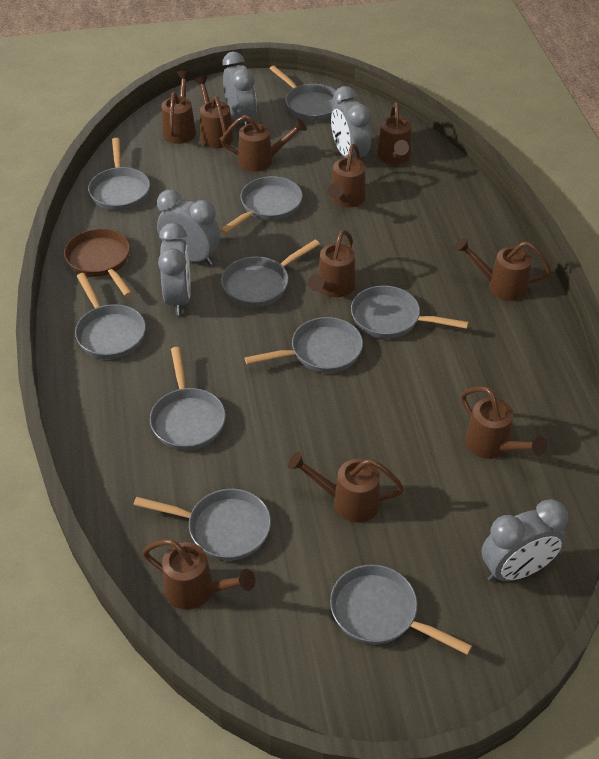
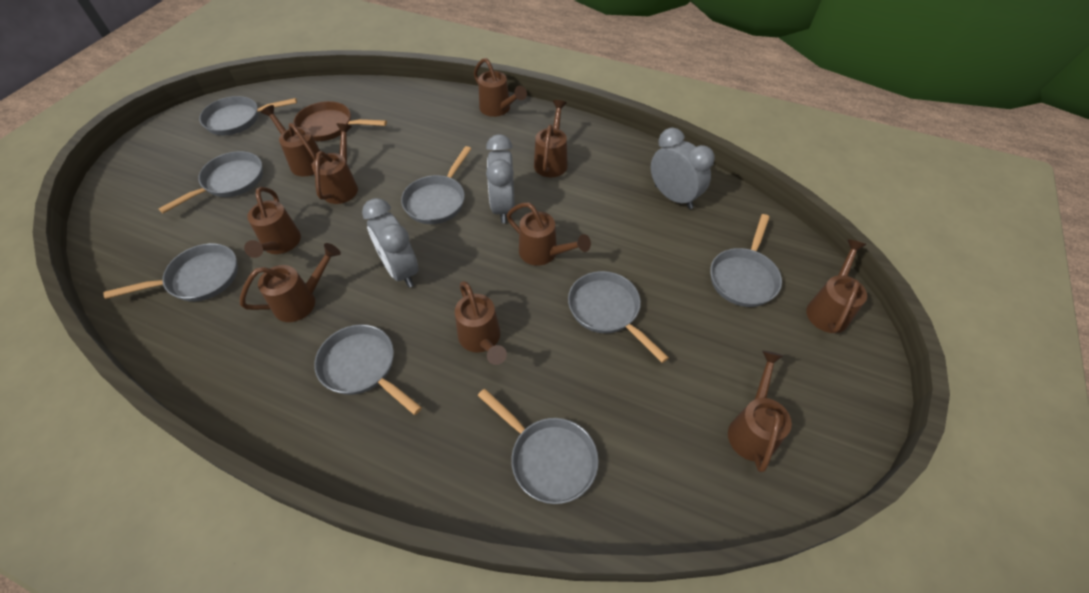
grey clock: 5 -> 3
grey pan: 10 -> 8

